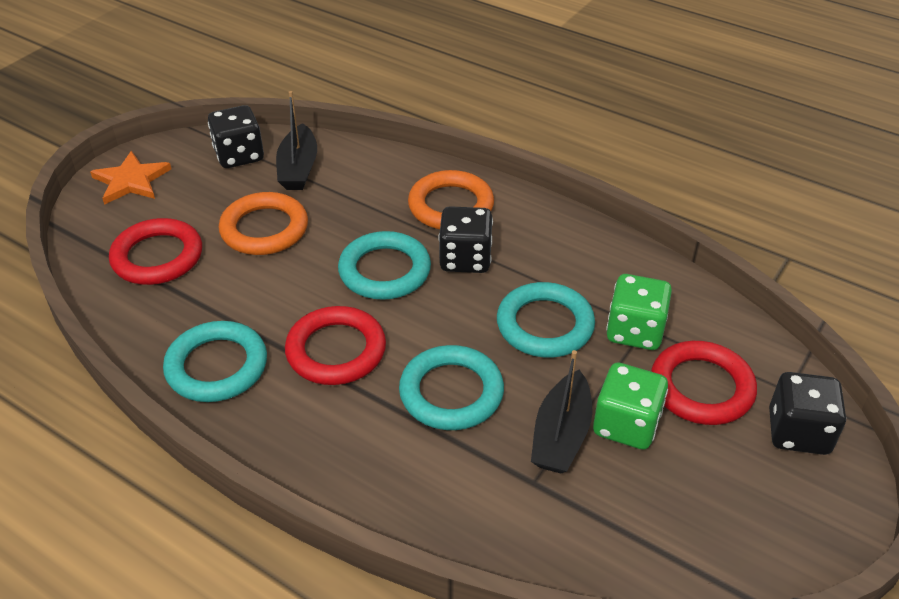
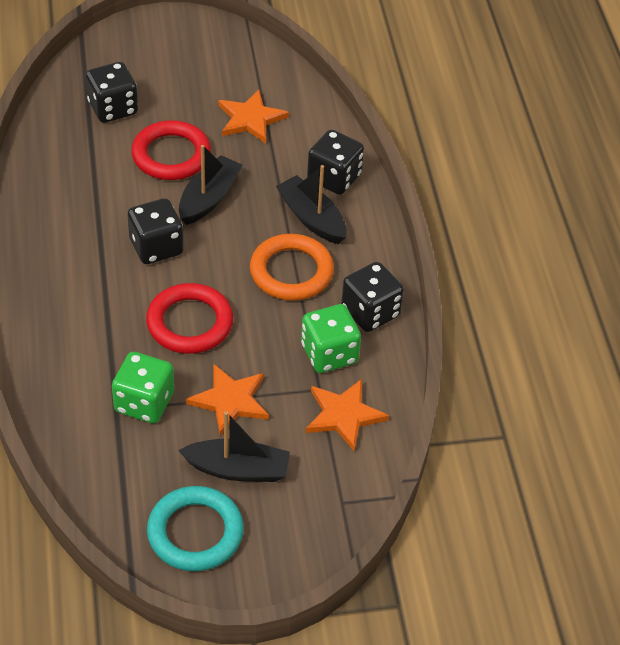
black boat: 2 -> 3
black dice: 3 -> 4
orange ring: 2 -> 1
orange star: 1 -> 3
red ring: 3 -> 2
turquoise ring: 4 -> 1

